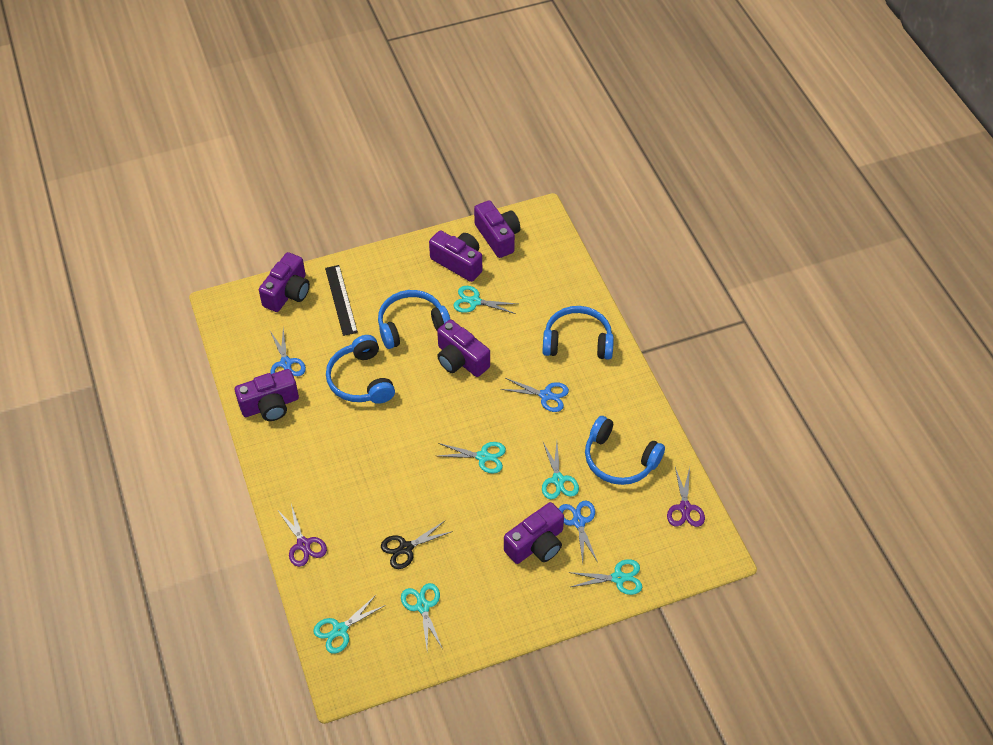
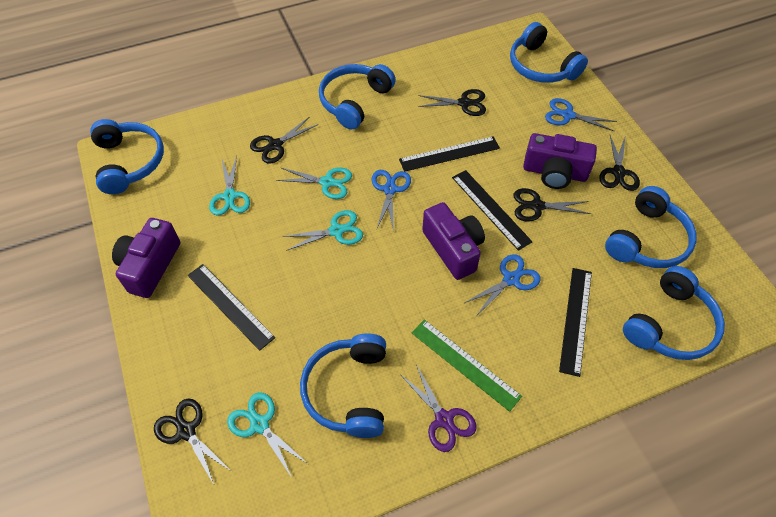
black ruler: 1 -> 4
black scissors: 1 -> 5
blue headphones: 4 -> 6
green ruler: 0 -> 1
purple camera: 6 -> 3
purple scissors: 2 -> 1
turquoise scissors: 6 -> 4

